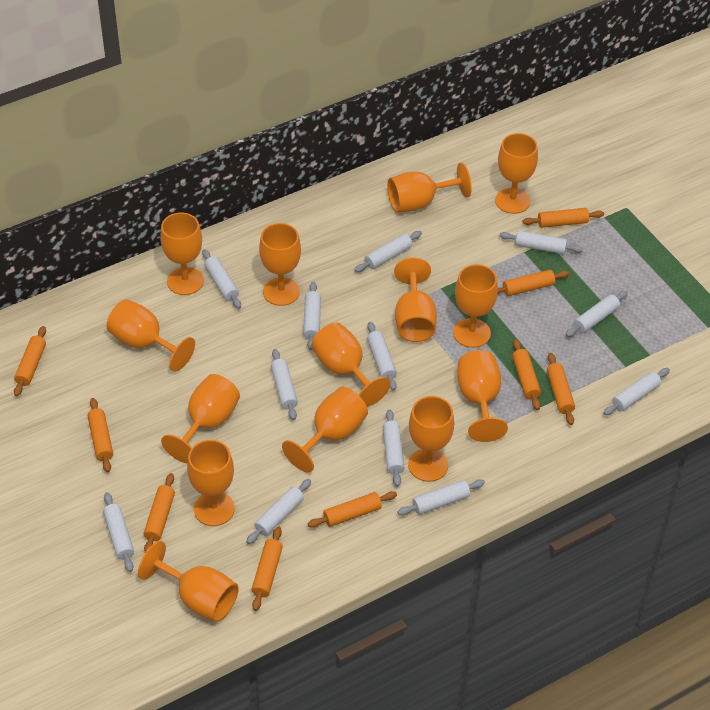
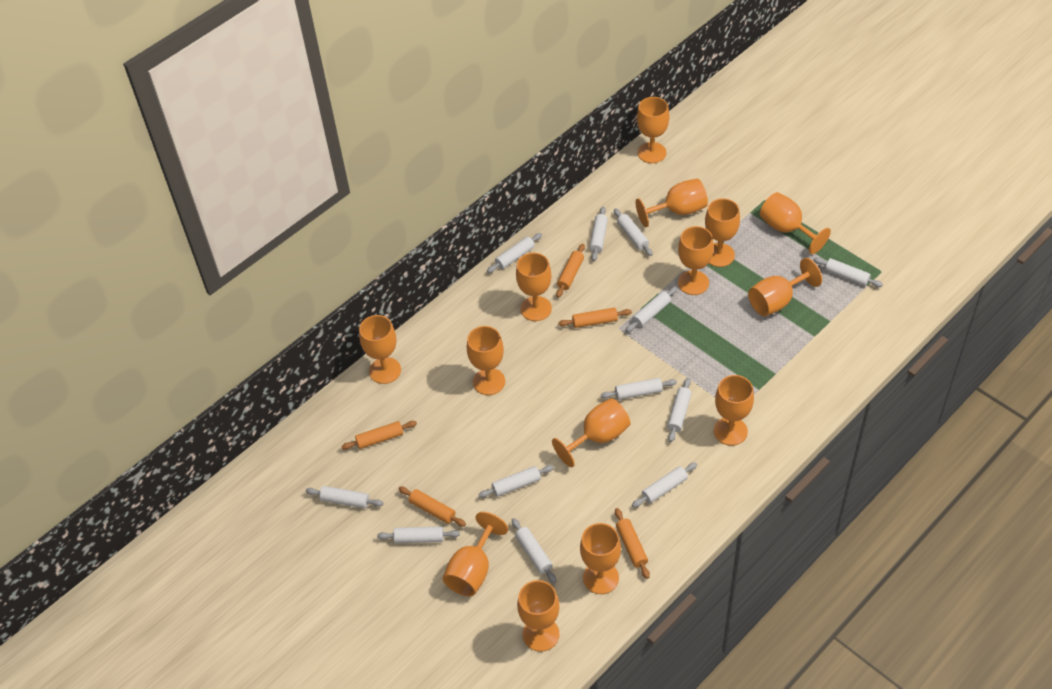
orange rolling pin: 9 -> 5

